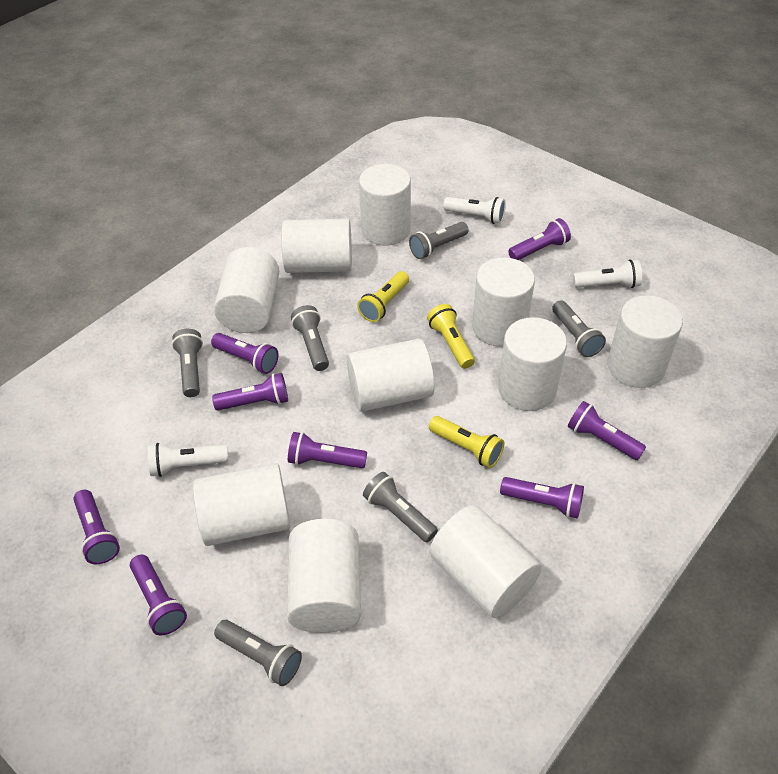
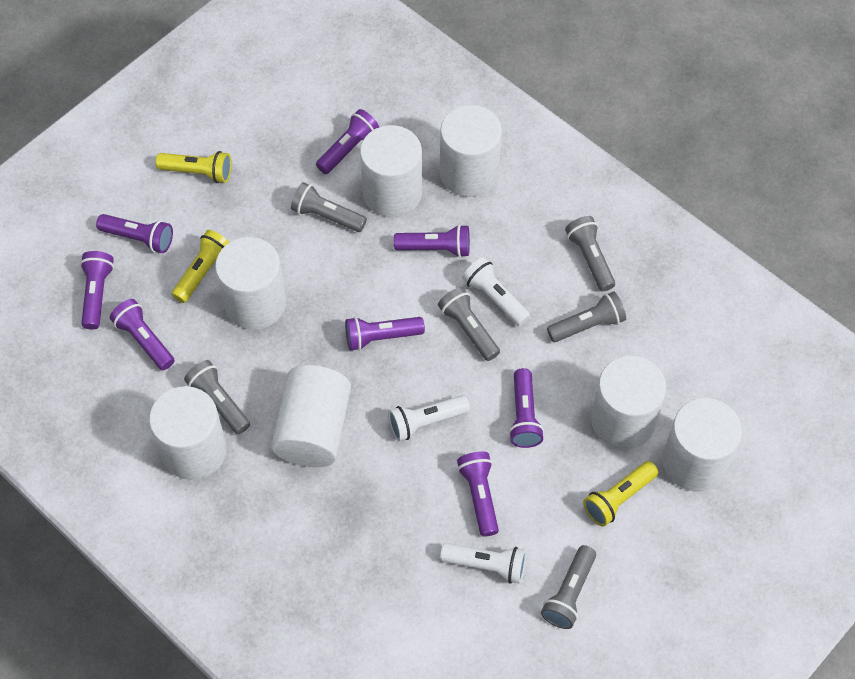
white cylinder: 10 -> 7

